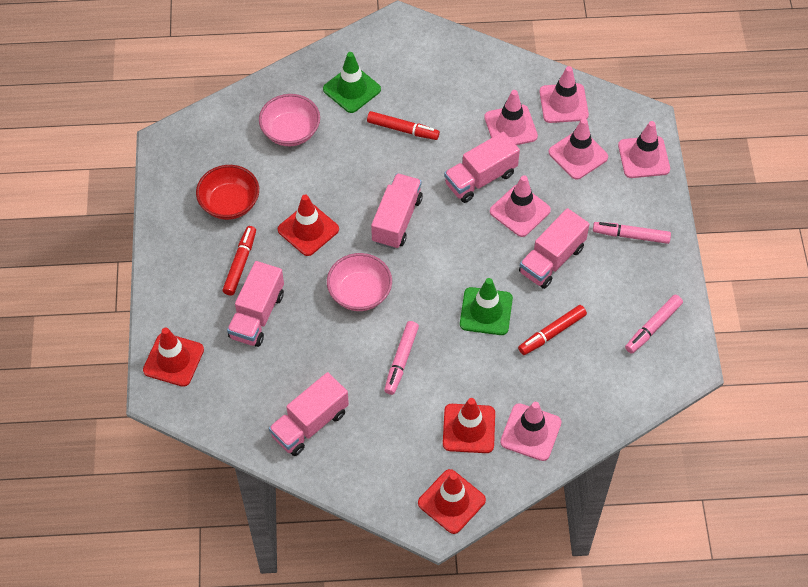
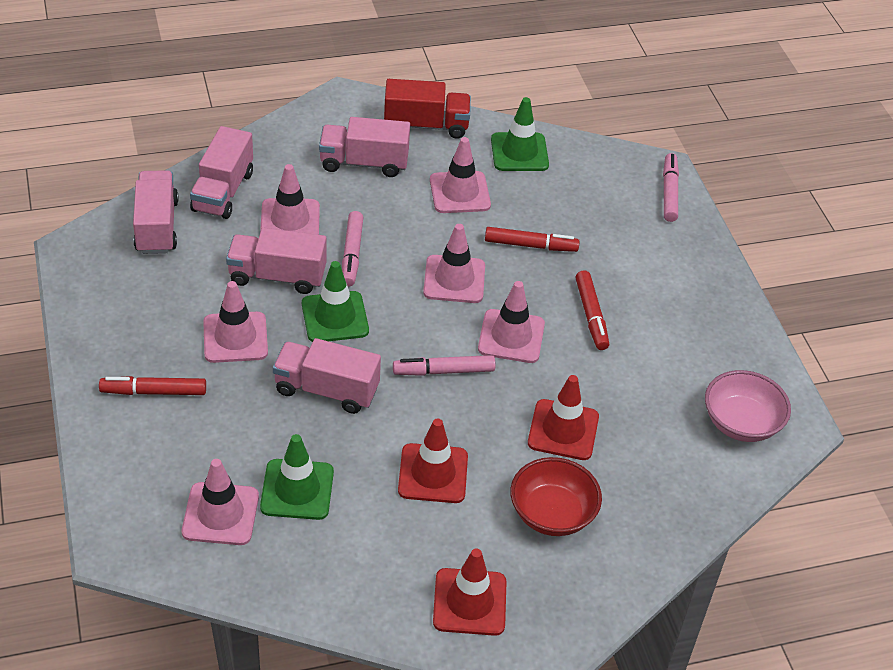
green traffic cone: 2 -> 3
pink bowl: 2 -> 1
red traffic cone: 4 -> 3
red truck: 0 -> 1

